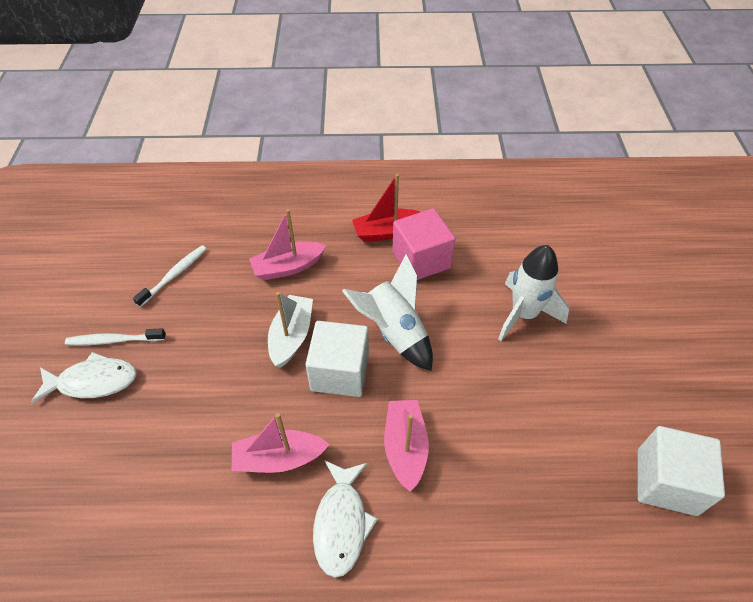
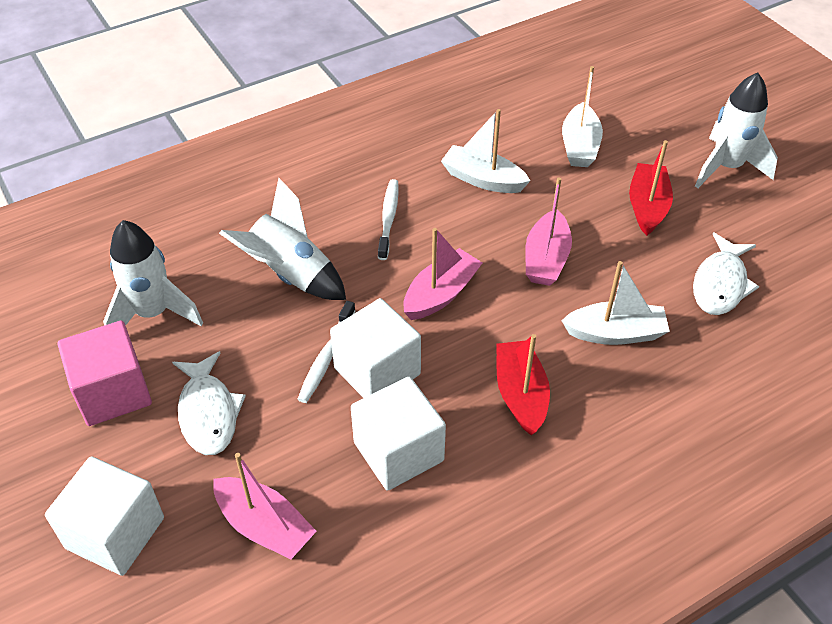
red boat: 1 -> 2
white boat: 1 -> 3
white cube: 2 -> 3
white rocket: 2 -> 3

